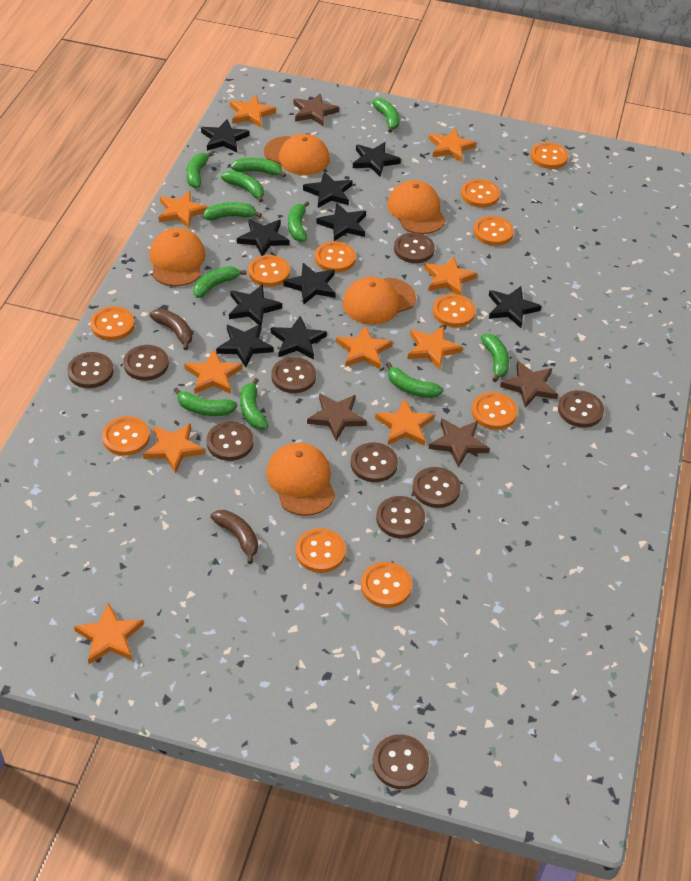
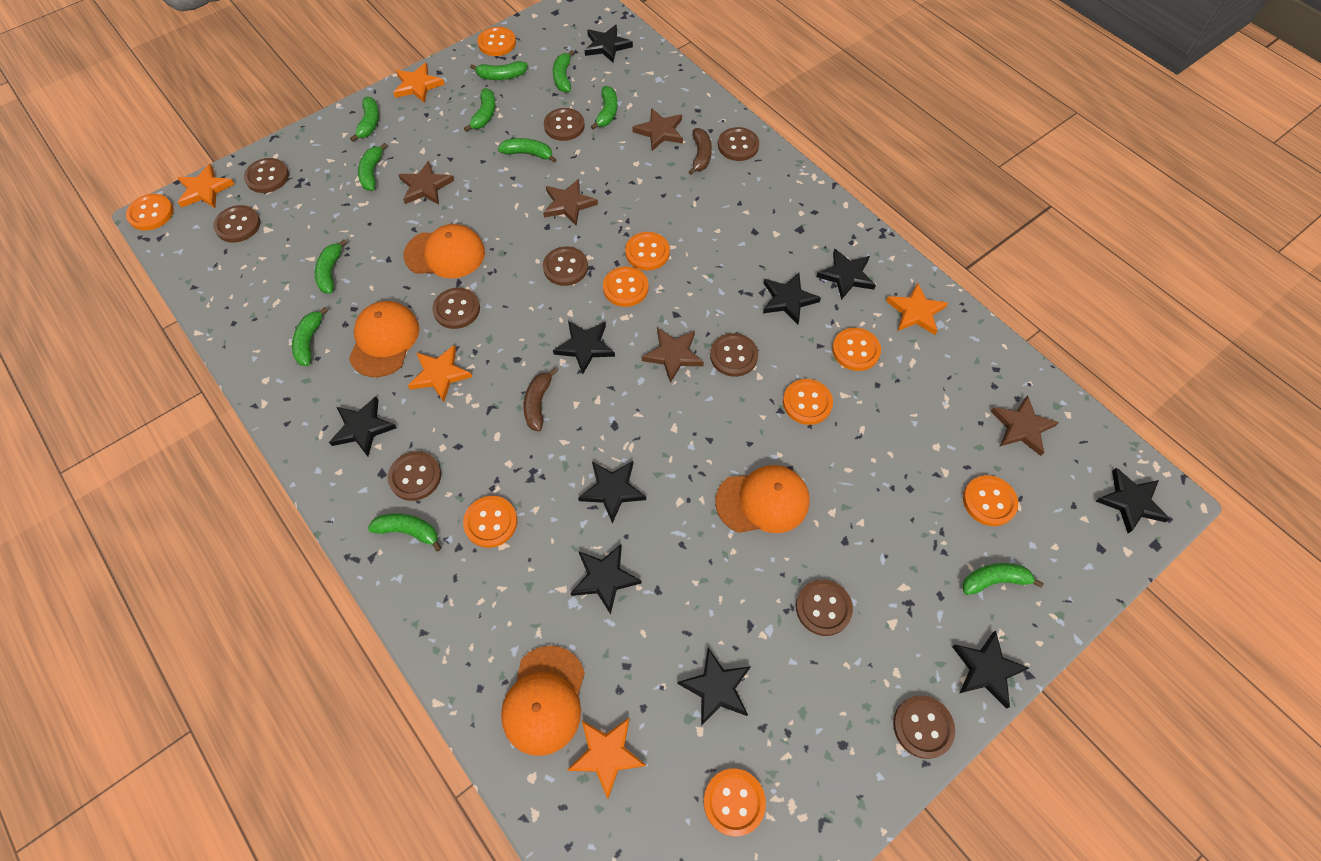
brown star: 4 -> 5
orange button: 11 -> 9
orange cap: 5 -> 4
orange star: 10 -> 5

